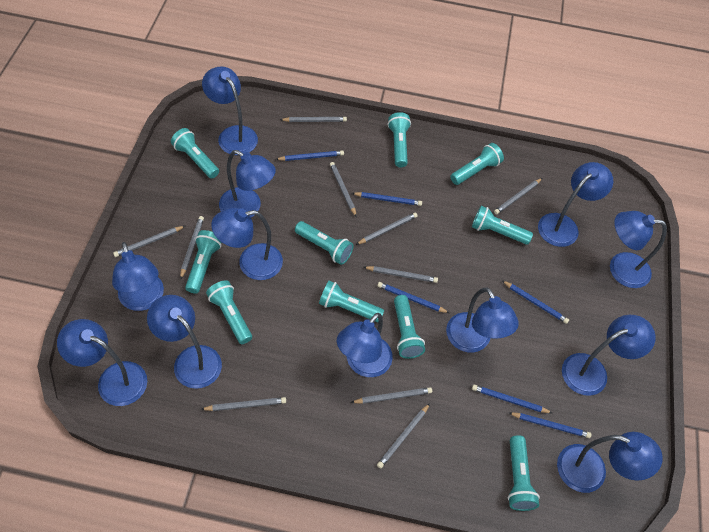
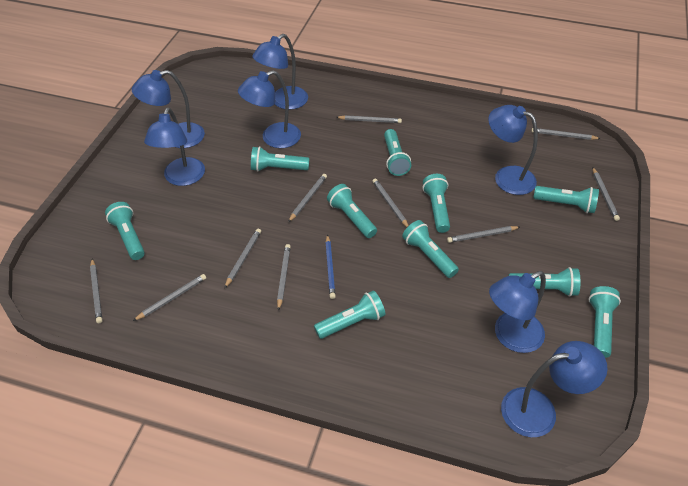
blue lamp: 12 -> 7
blue pencil: 6 -> 1

